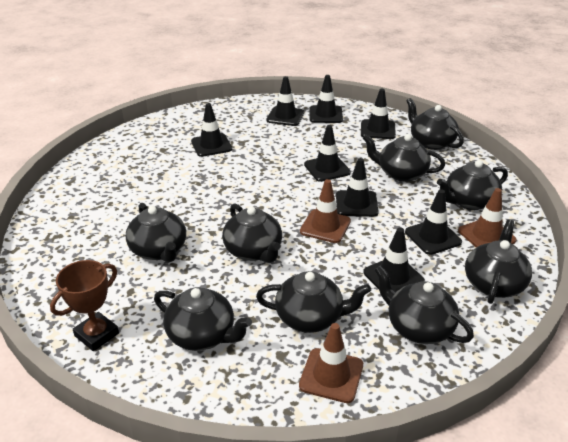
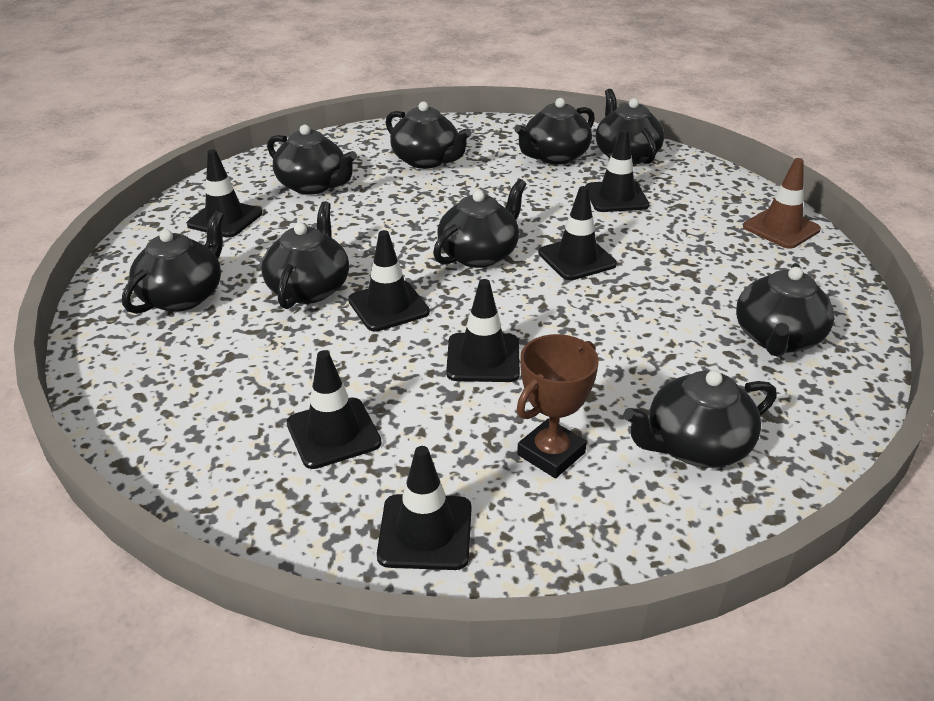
black traffic cone: 8 -> 7
brown traffic cone: 3 -> 1

